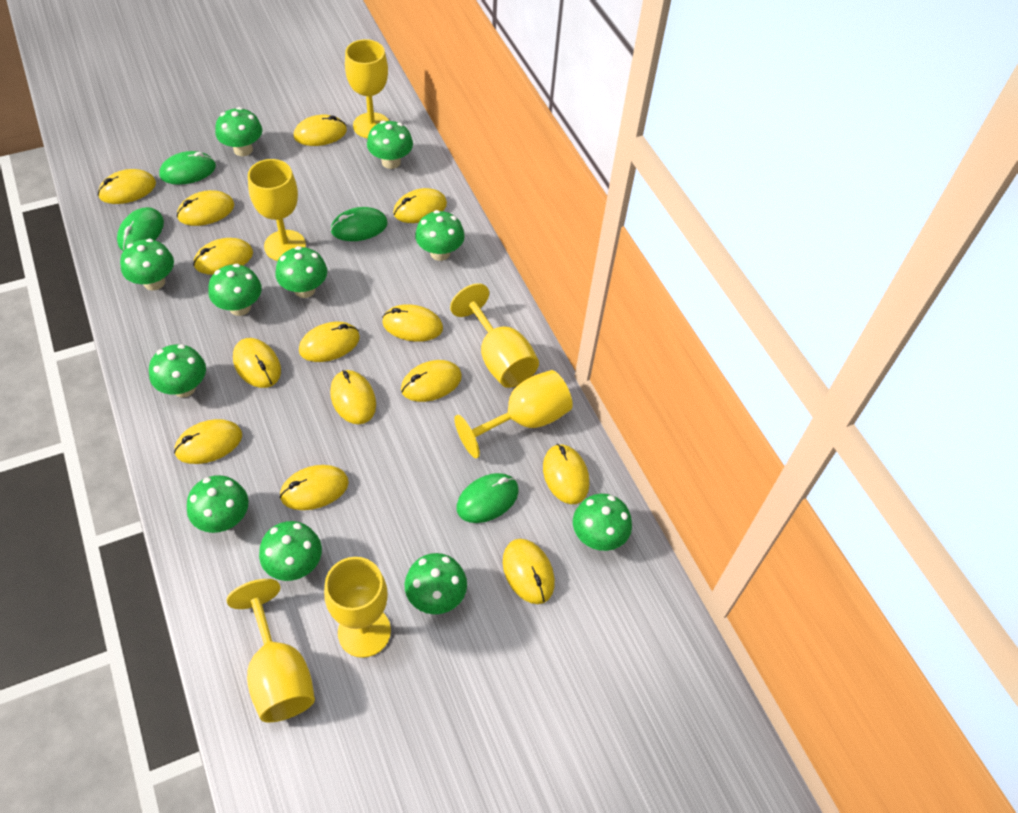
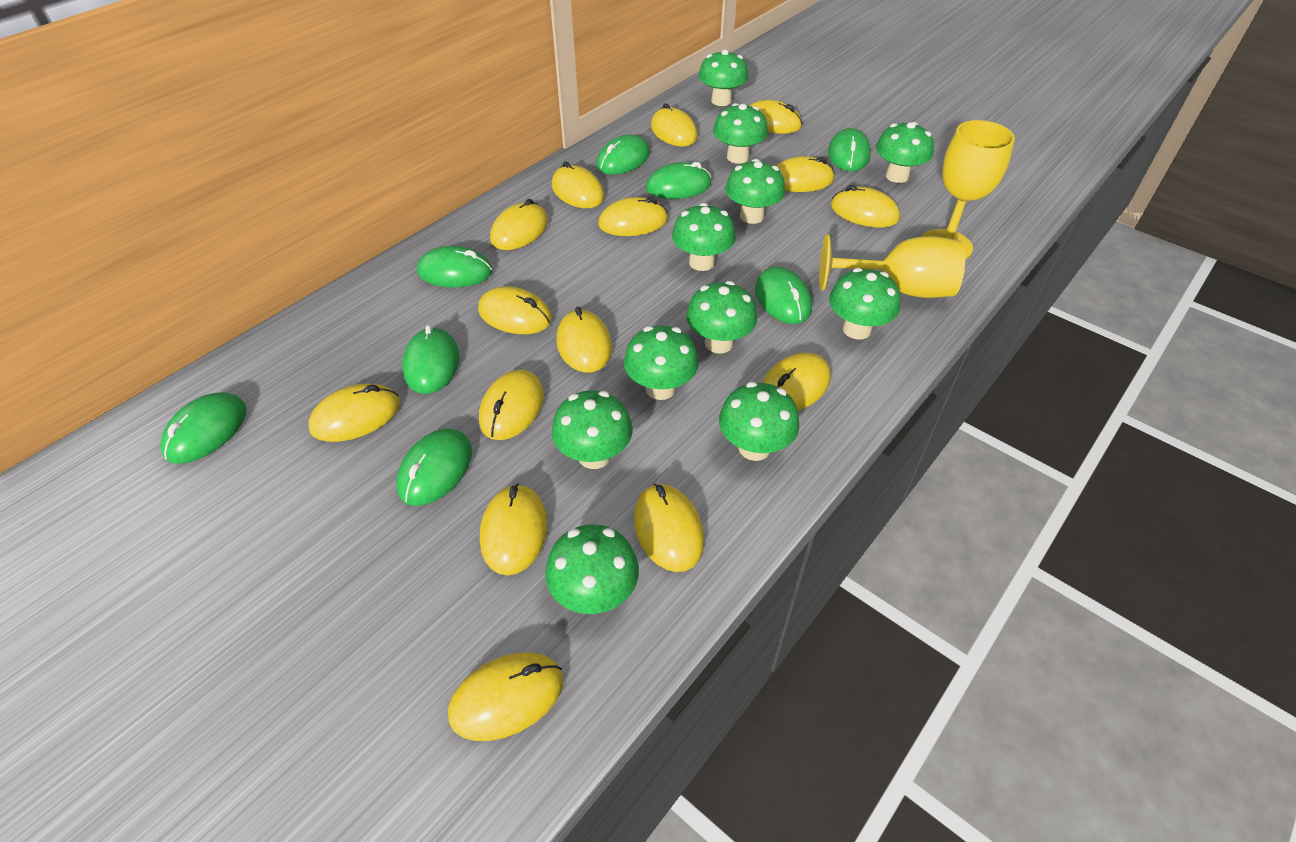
green mouse: 4 -> 8
yellow goblet: 6 -> 2
yellow mouse: 14 -> 15

